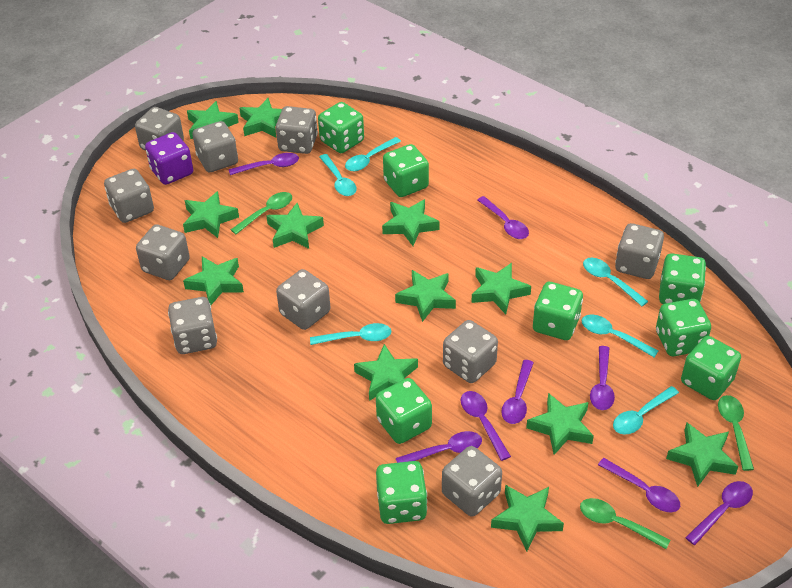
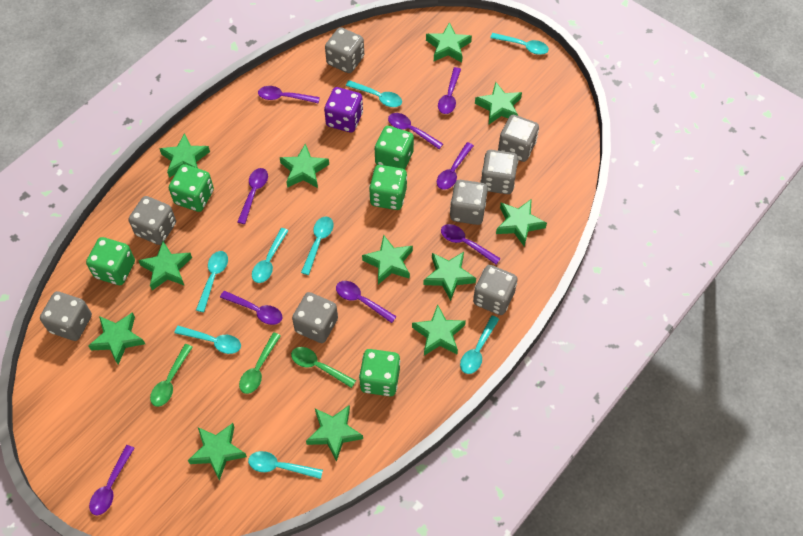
green dice: 8 -> 5
grey dice: 10 -> 8
purple spoon: 8 -> 9
turquoise spoon: 6 -> 8

